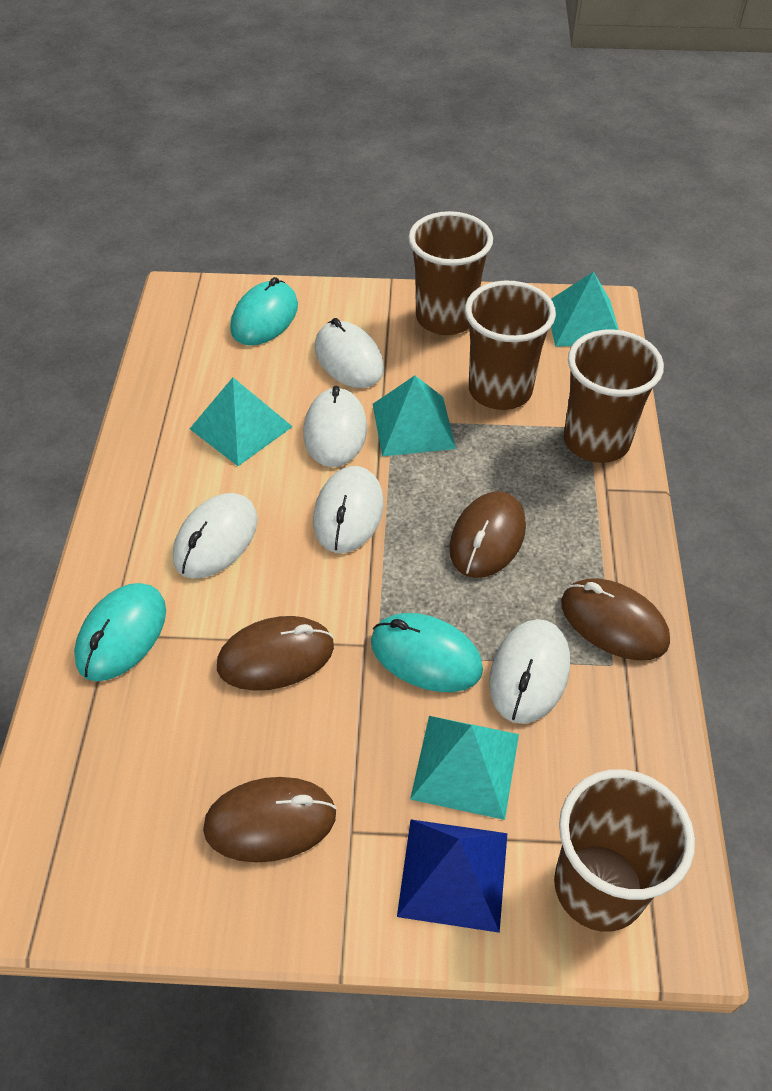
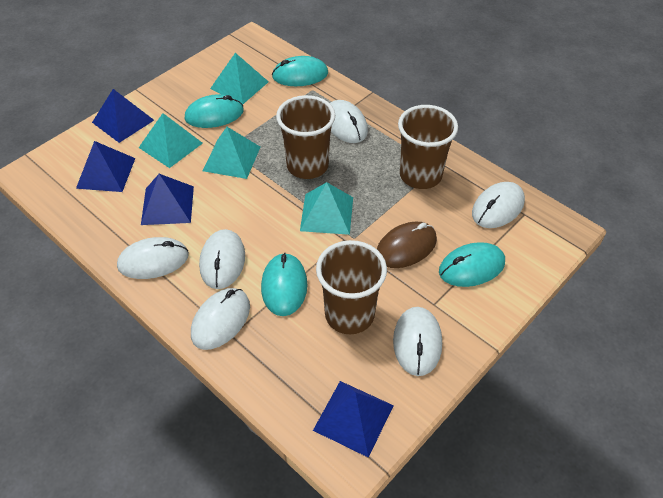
blue pyramid: 1 -> 4
brown cup: 4 -> 3
brown mouse: 4 -> 1
turquoise mouse: 3 -> 4
white mouse: 5 -> 6

